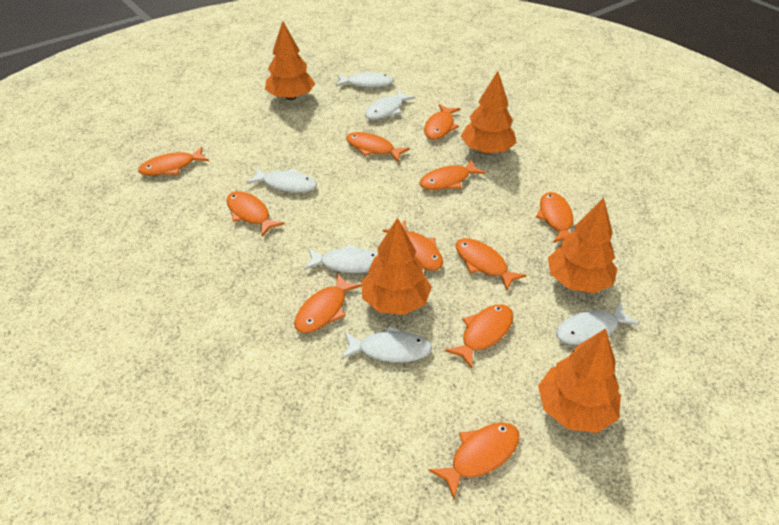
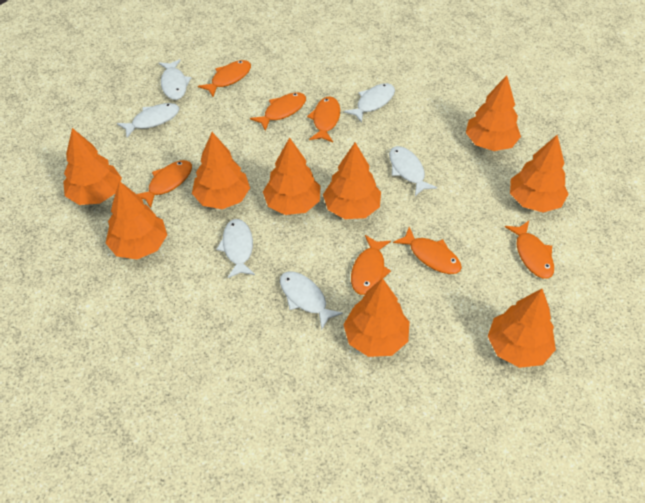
orange fish: 11 -> 7
orange tree: 5 -> 9

